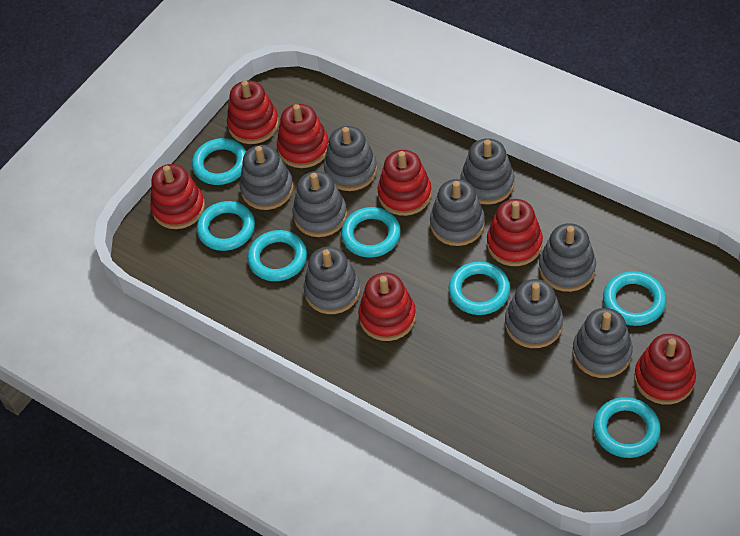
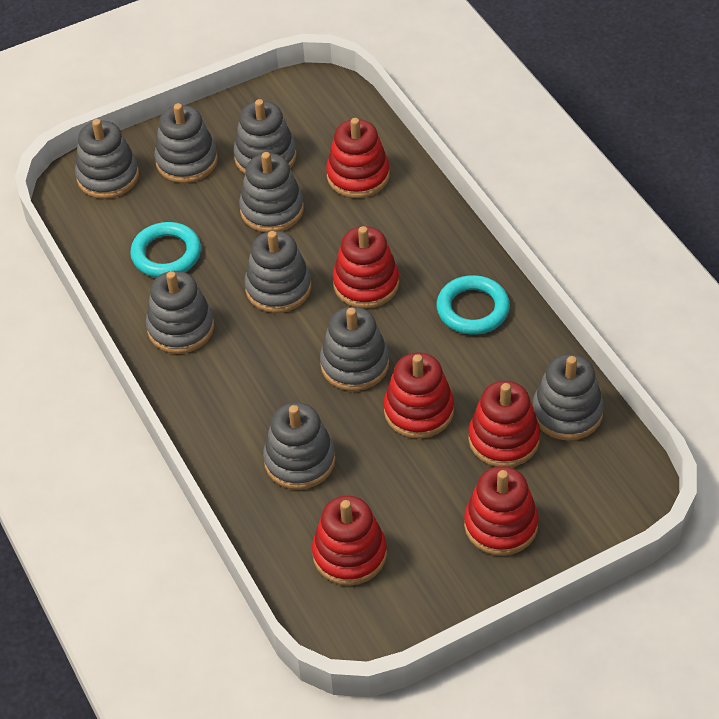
red stacking toy: 7 -> 6
turquoise ring: 7 -> 2

